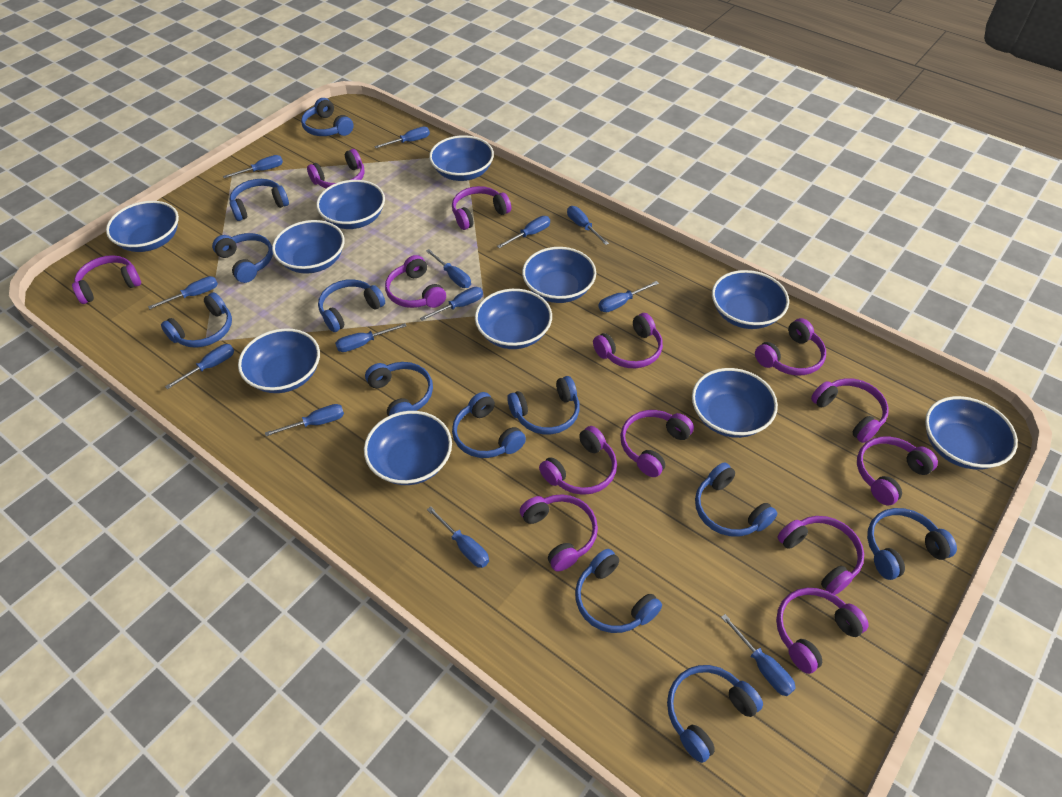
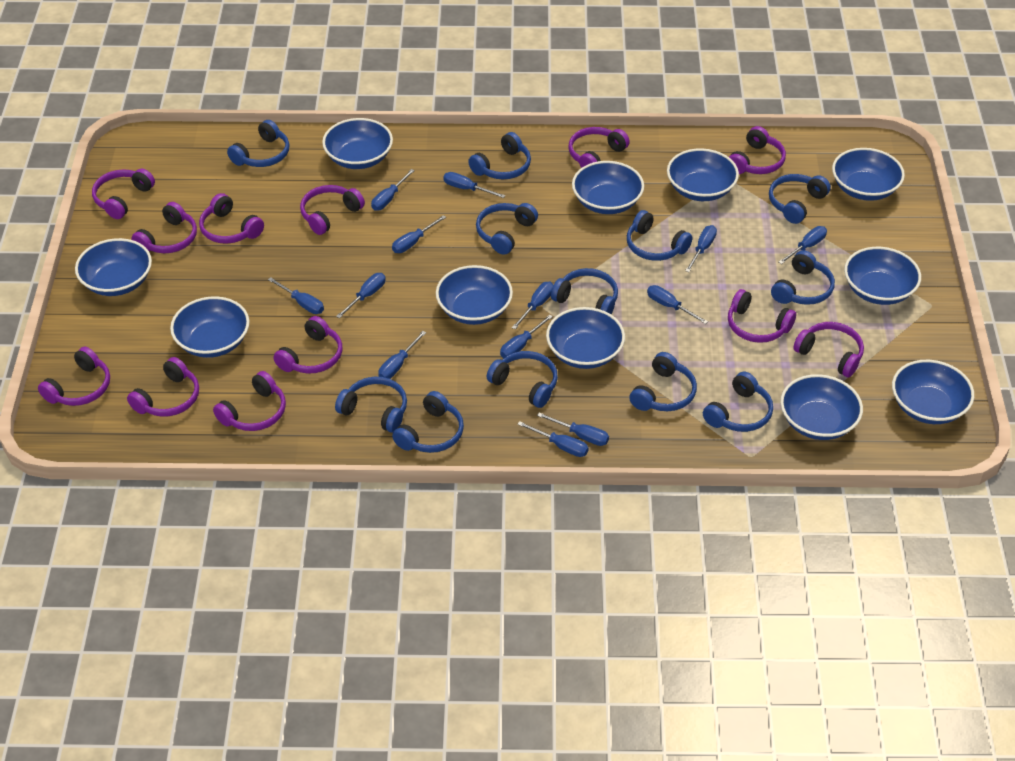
purple headphones: 13 -> 12

